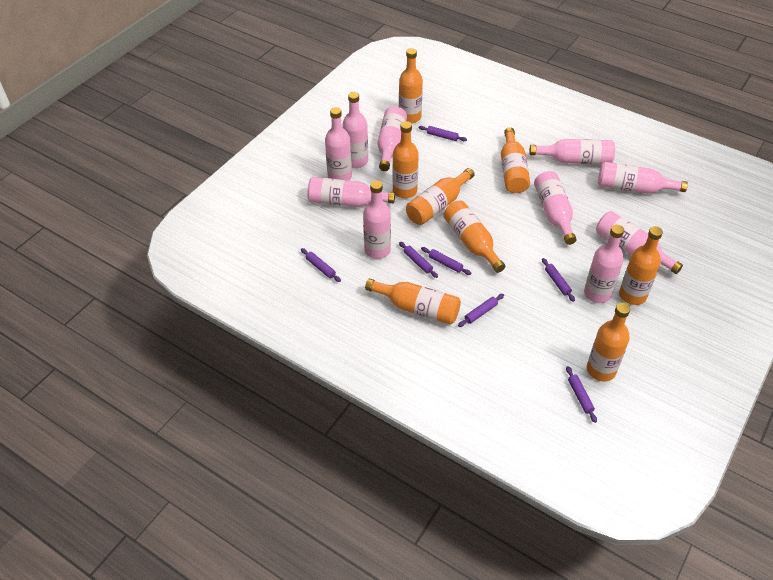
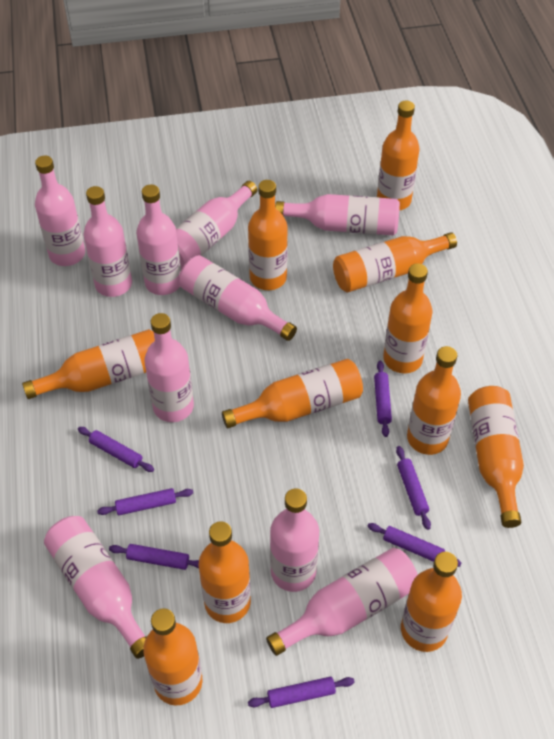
orange bottle: 8 -> 11

